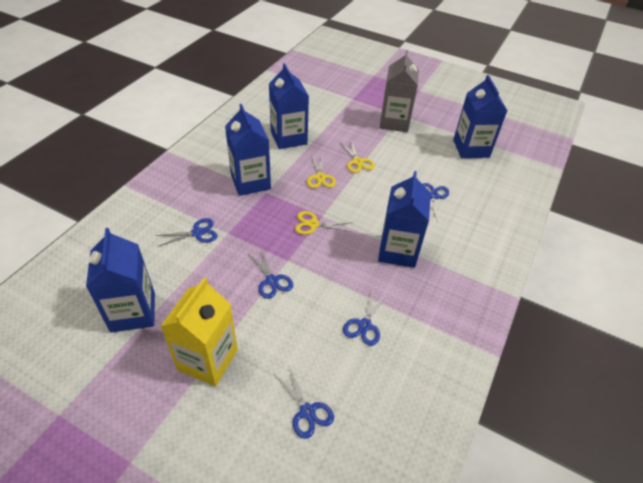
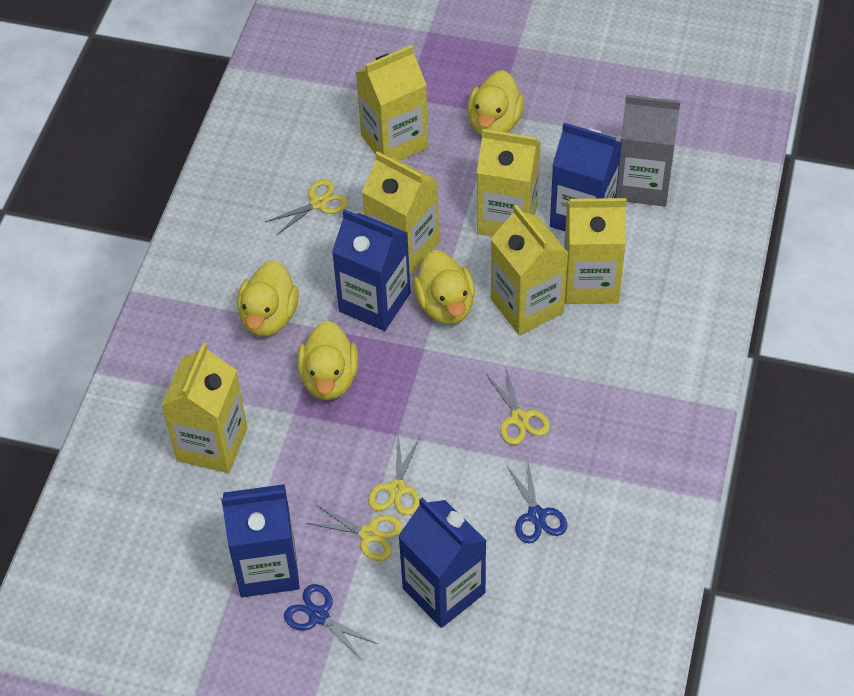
blue carton: 5 -> 4
blue scissors: 5 -> 2
yellow carton: 1 -> 6
yellow duck: 0 -> 4
yellow scissors: 3 -> 4

